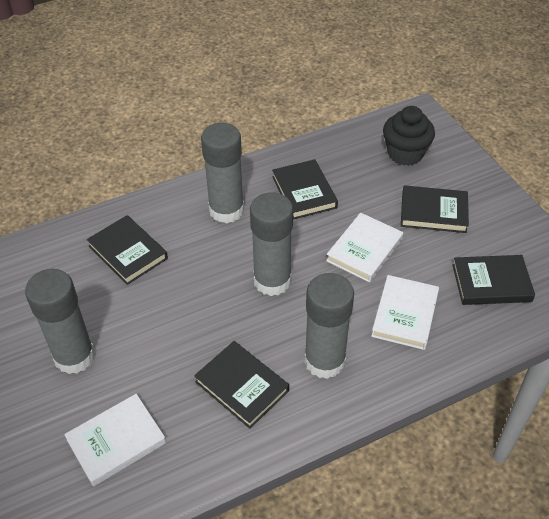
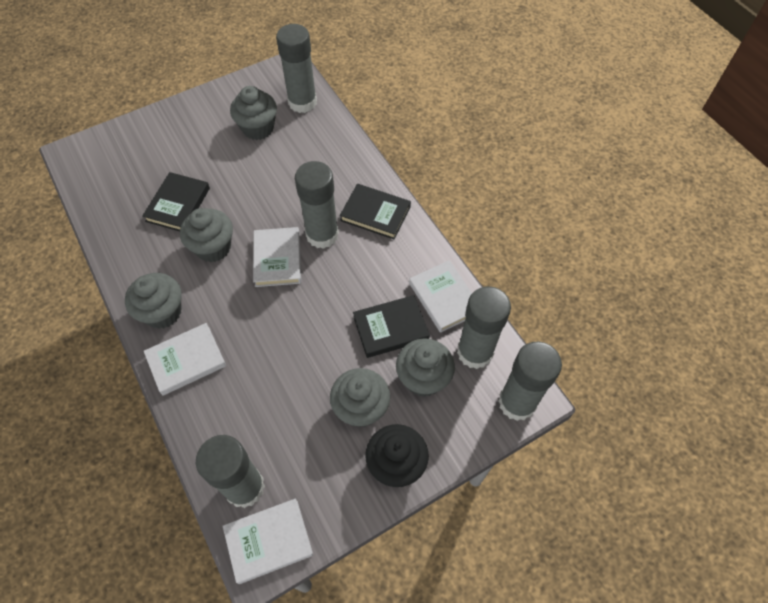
black book: 5 -> 3
grey cupcake: 0 -> 5
grey glue stick: 4 -> 5
white book: 3 -> 4

